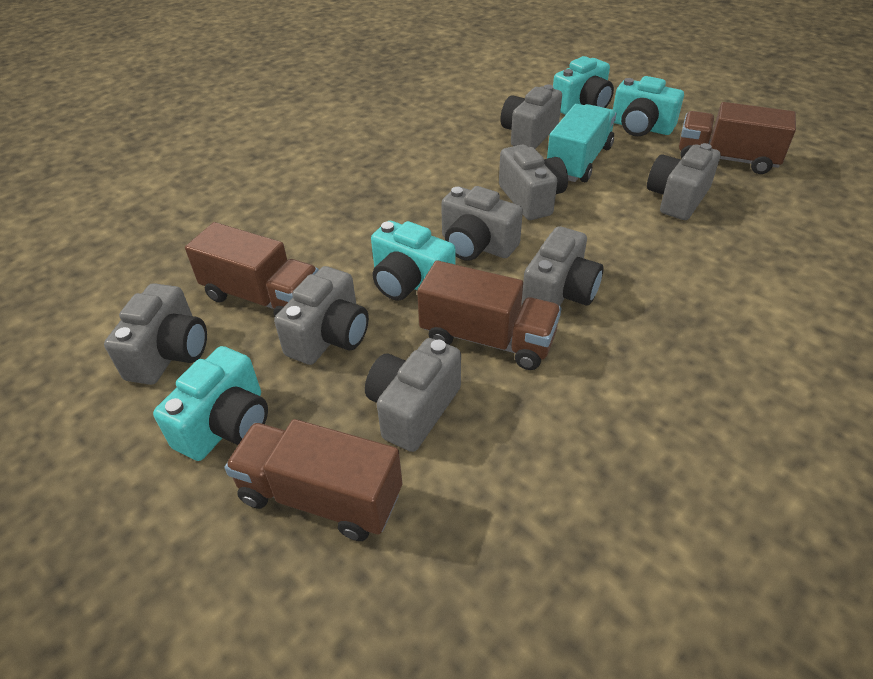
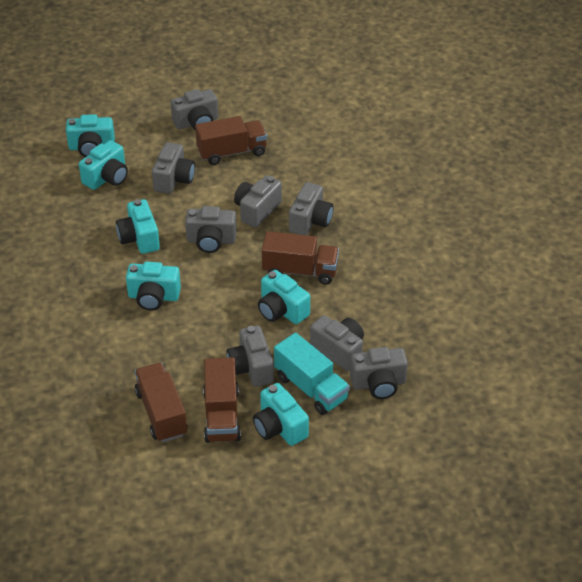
turquoise camera: 4 -> 6

